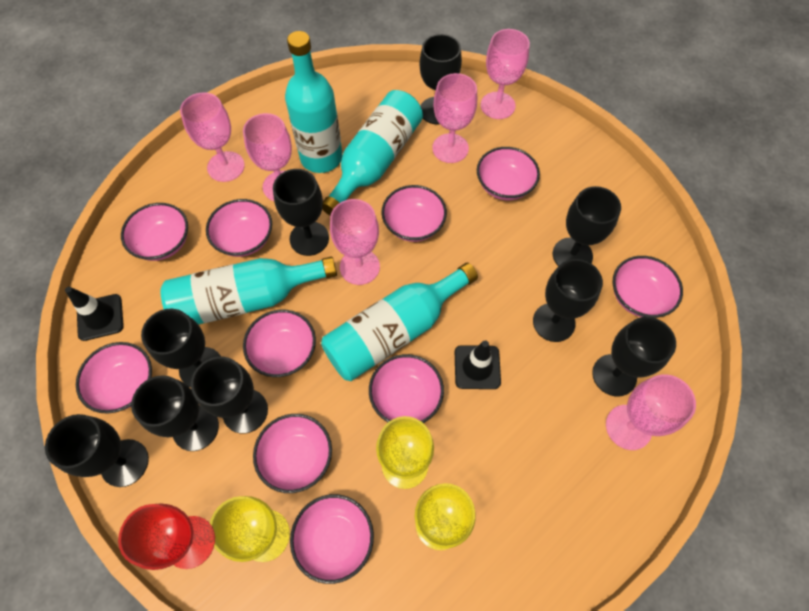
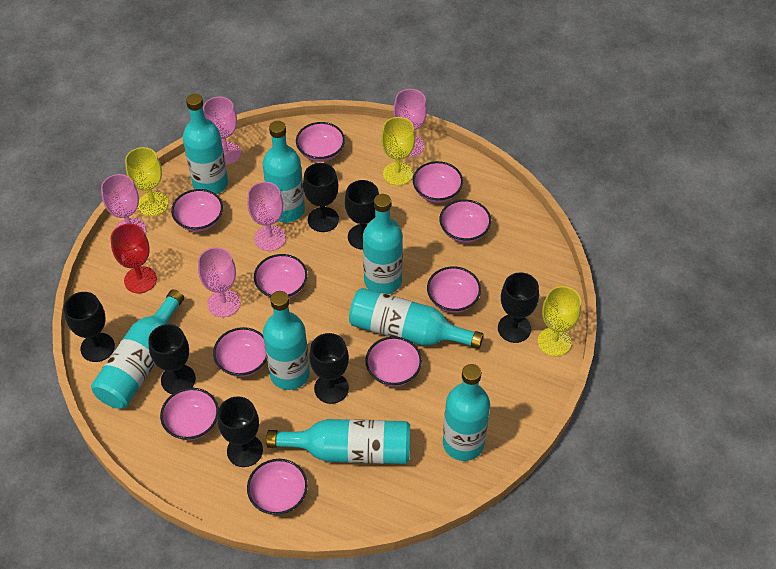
black goblet: 9 -> 7
black traffic cone: 2 -> 0
pink goblet: 6 -> 5
turquoise bottle: 4 -> 8

